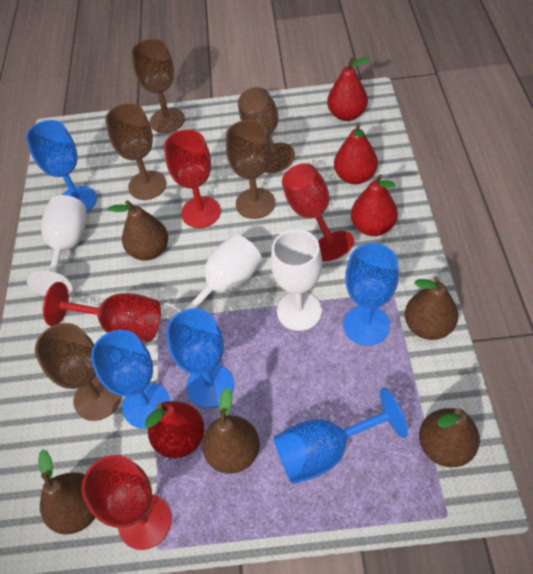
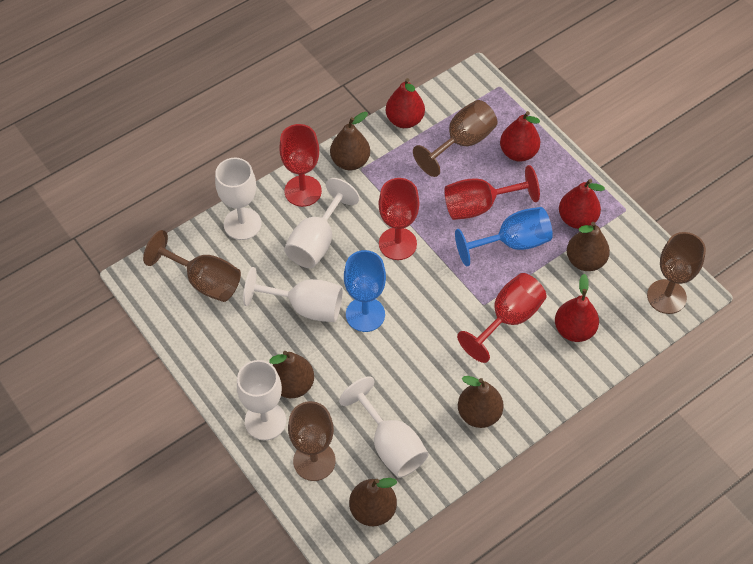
blue goblet: 5 -> 2
brown goblet: 5 -> 4
white goblet: 3 -> 5

